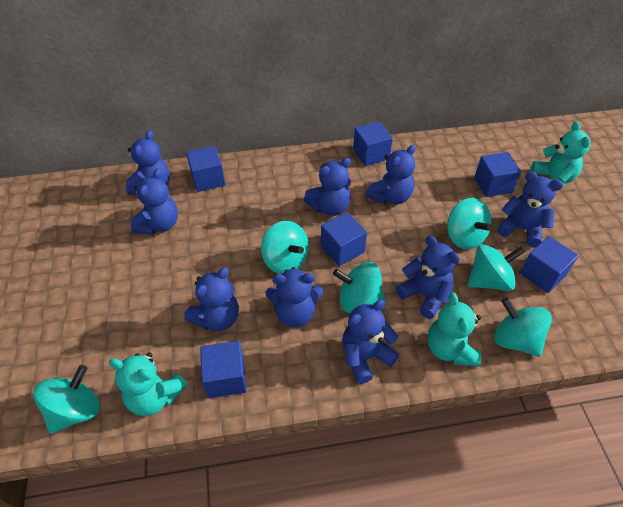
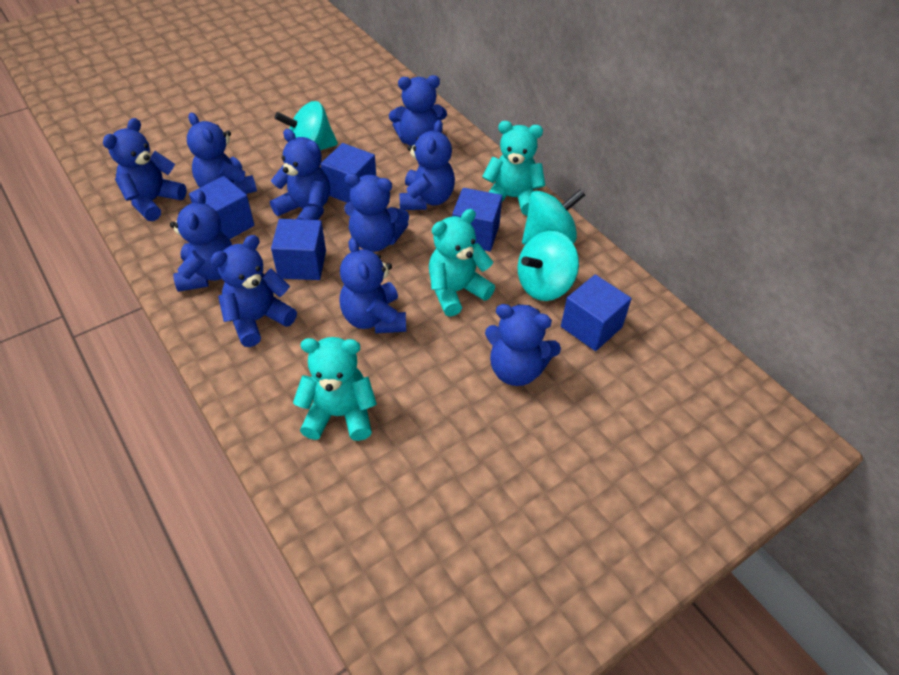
blue cube: 6 -> 5
blue teddy bear: 9 -> 10
turquoise spinning top: 6 -> 3

